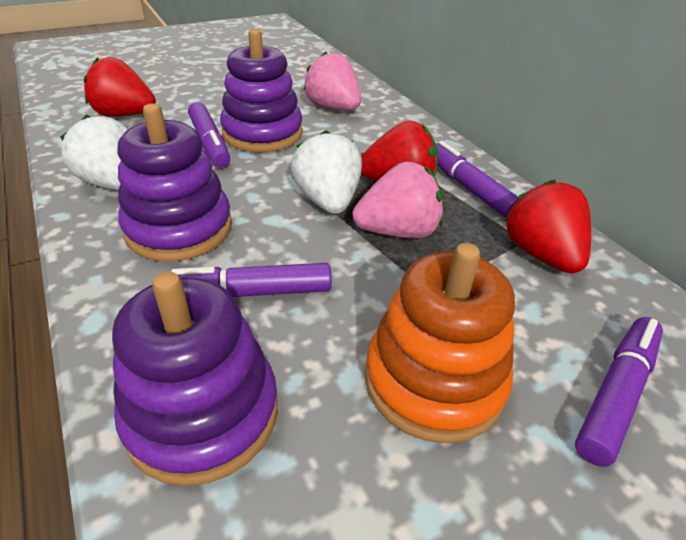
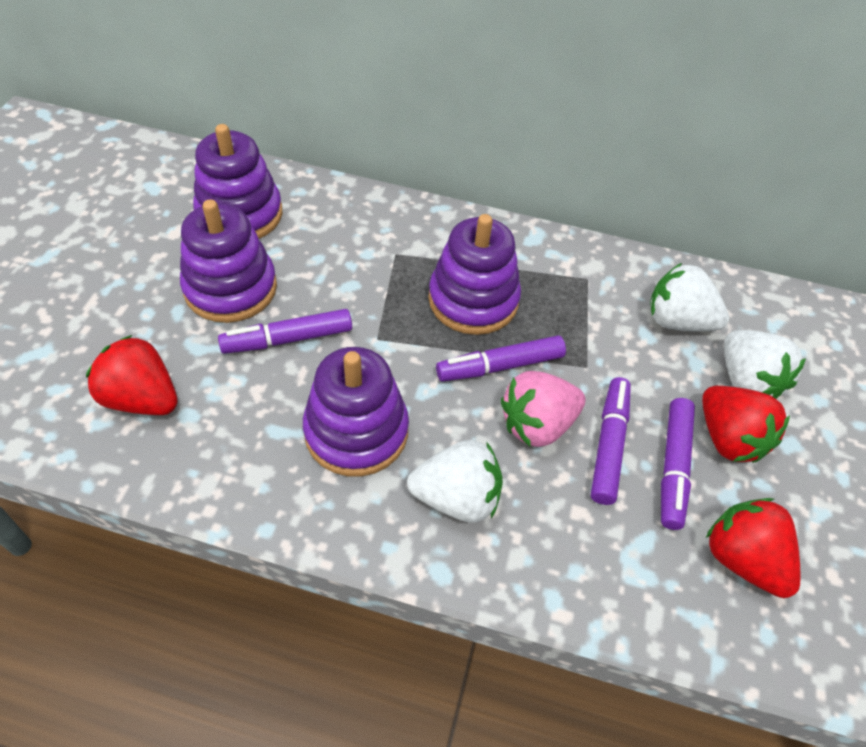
orange stacking toy: 1 -> 0
pink strawberry: 2 -> 1
purple stacking toy: 3 -> 4
white strawberry: 2 -> 3

